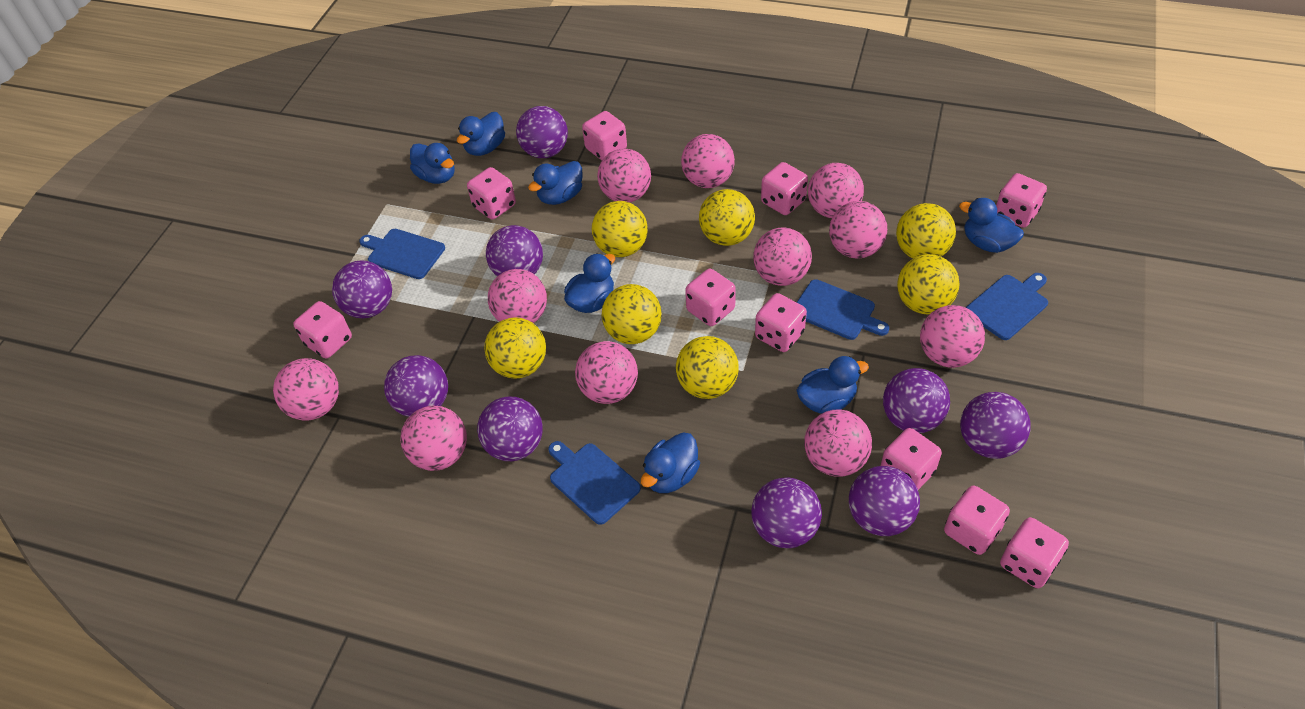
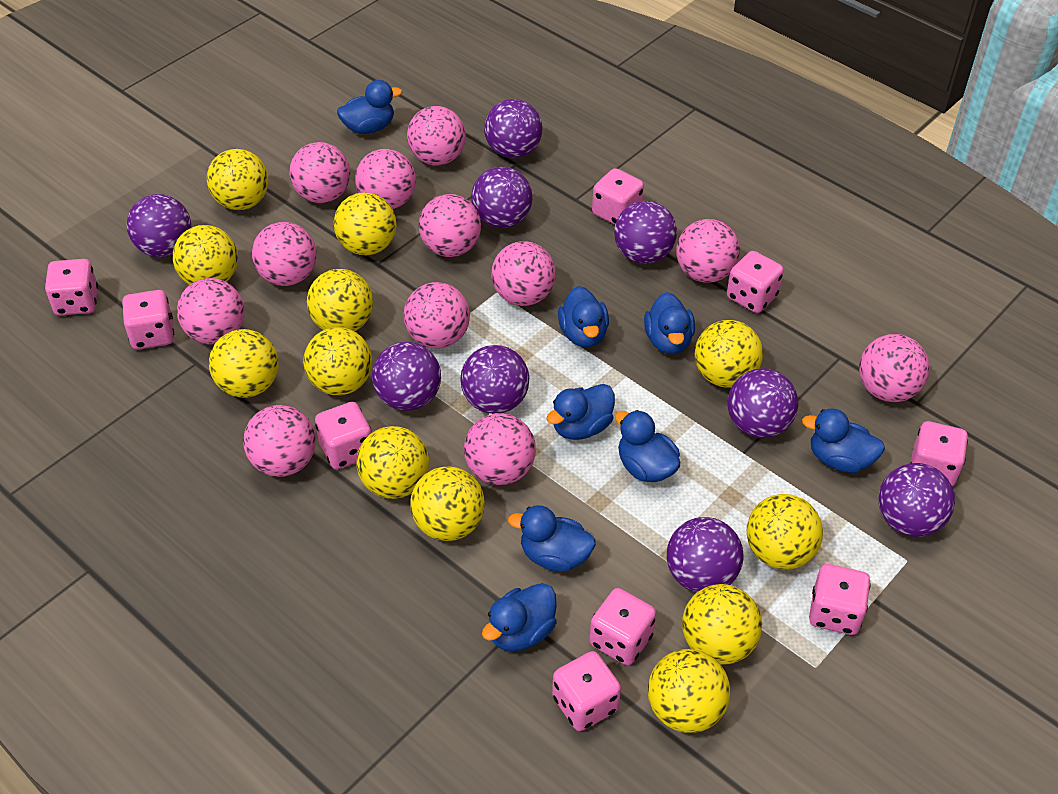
blue cutting board: 4 -> 0
blue duck: 7 -> 8
pink ball: 11 -> 12
pink dice: 10 -> 9
yellow ball: 7 -> 12

